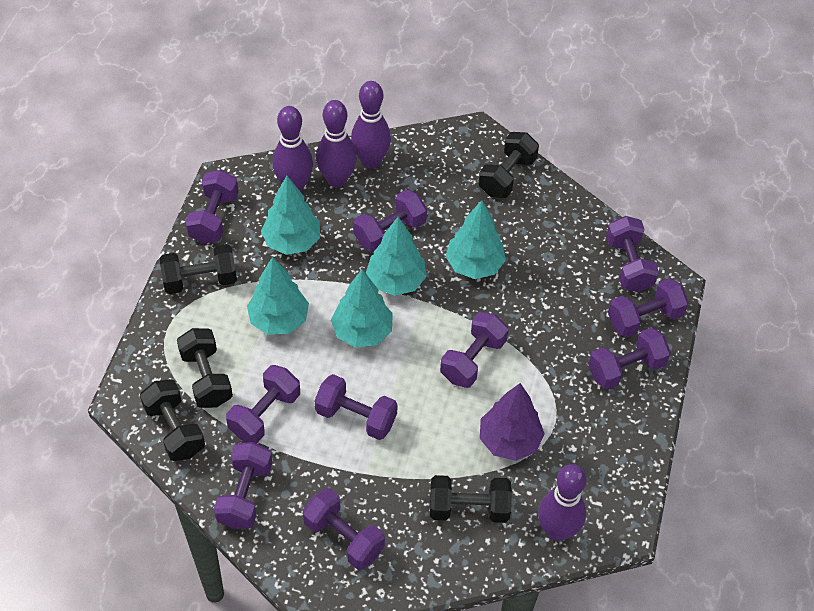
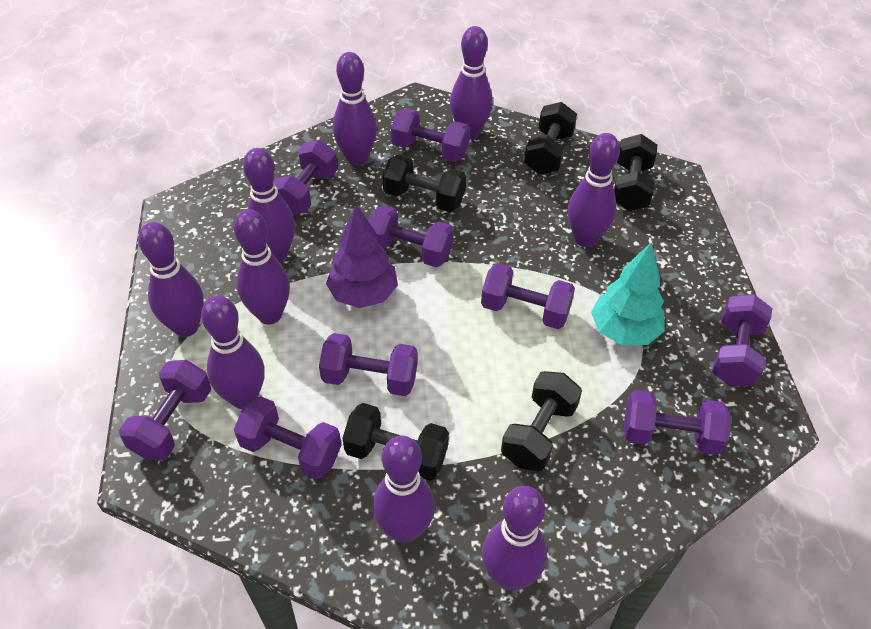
purple bowling pin: 4 -> 9
purple dumbbell: 10 -> 9
turquoise tree: 5 -> 1

